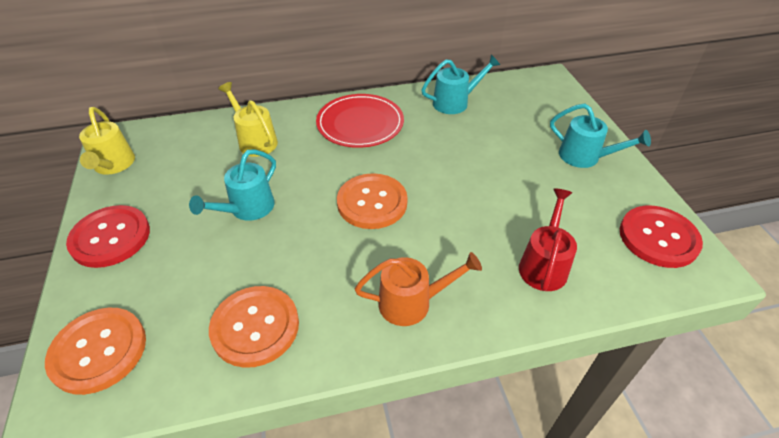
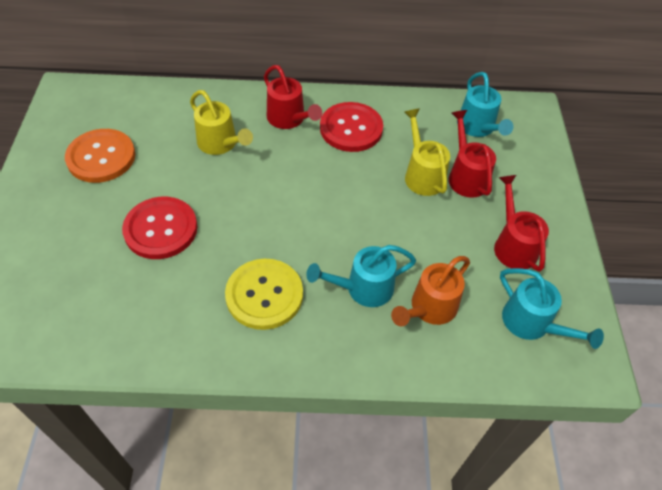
orange button: 3 -> 1
red plate: 1 -> 0
red watering can: 1 -> 3
yellow button: 0 -> 1

